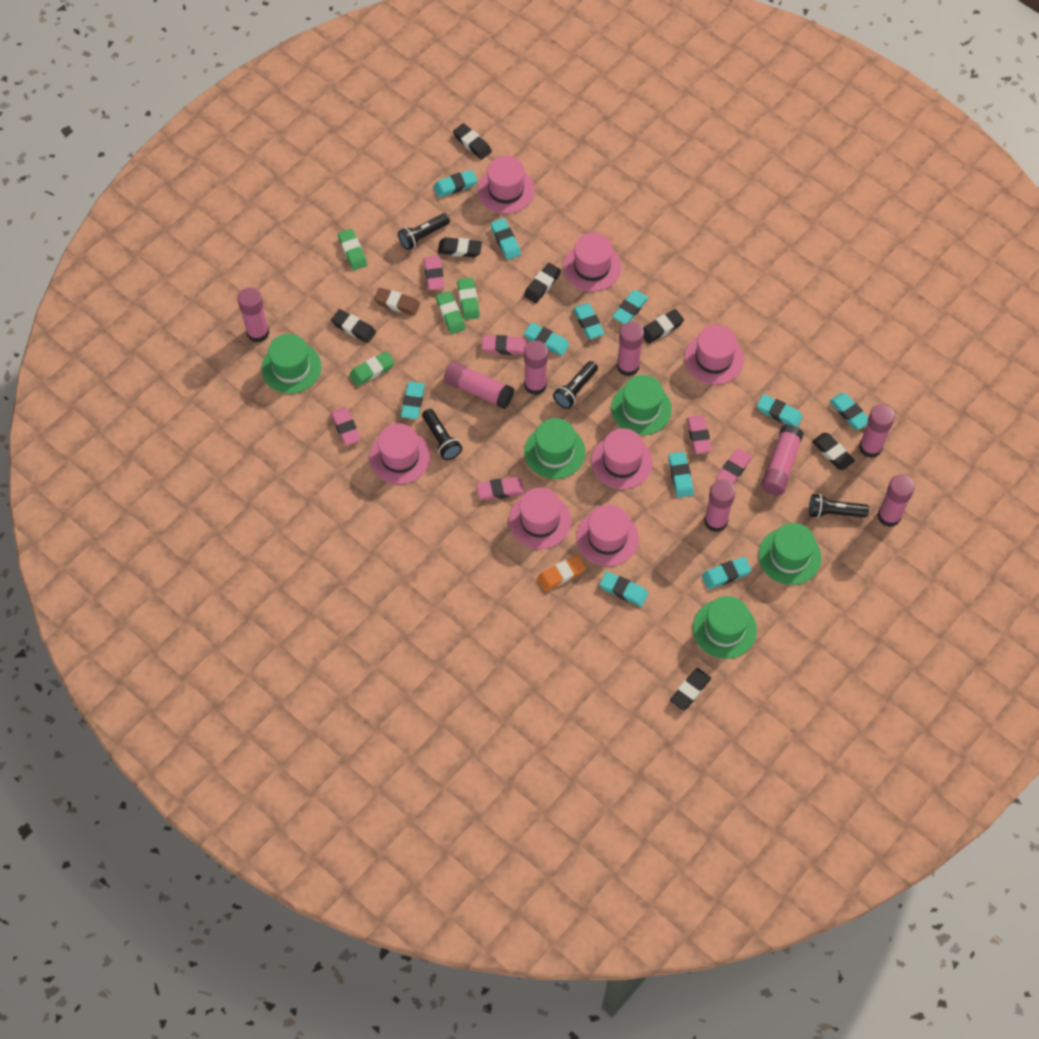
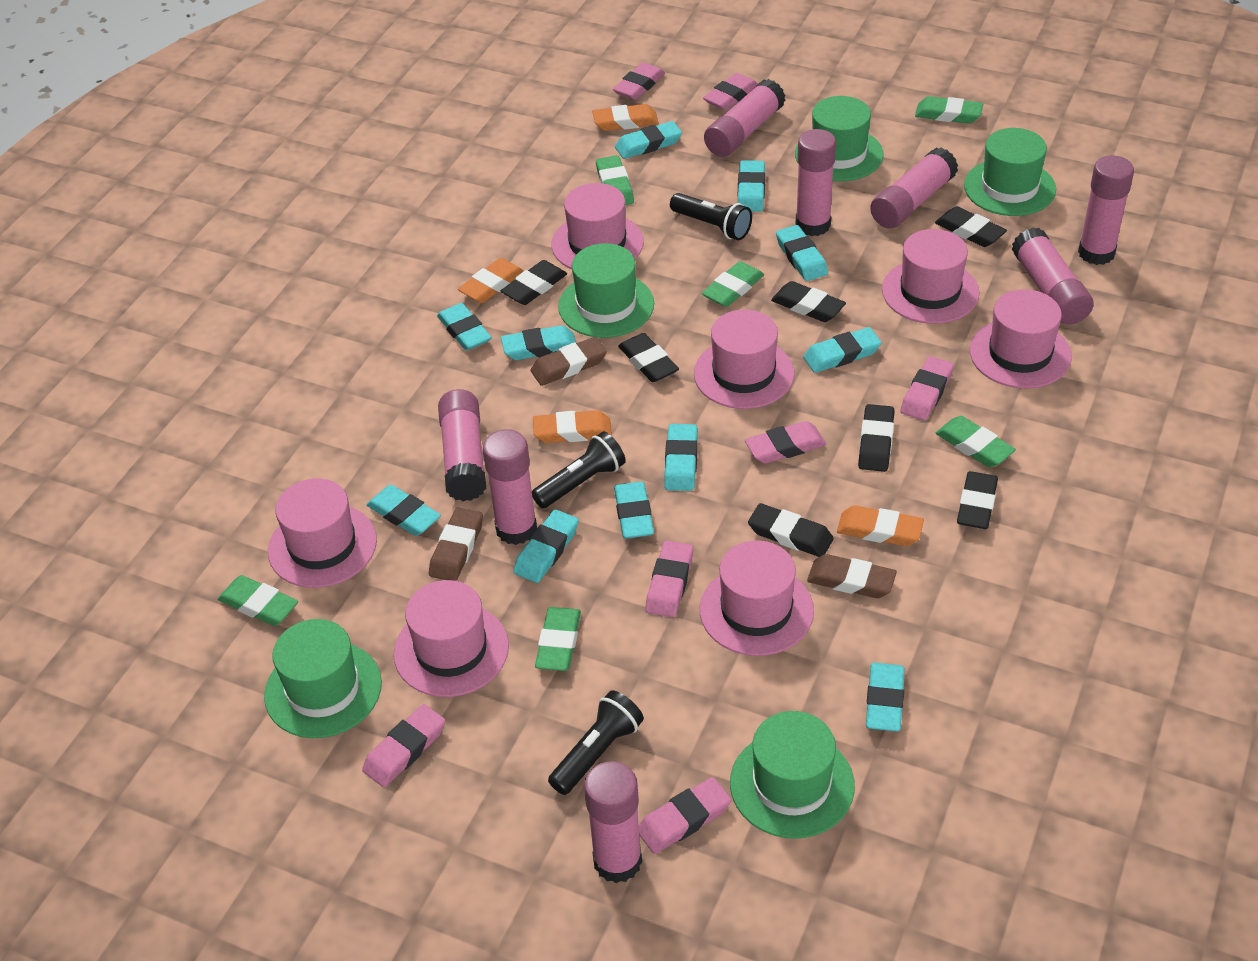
black flashlight: 4 -> 3
brown eraser: 1 -> 3
green eraser: 4 -> 6
orange eraser: 1 -> 4
pink eraser: 6 -> 7

